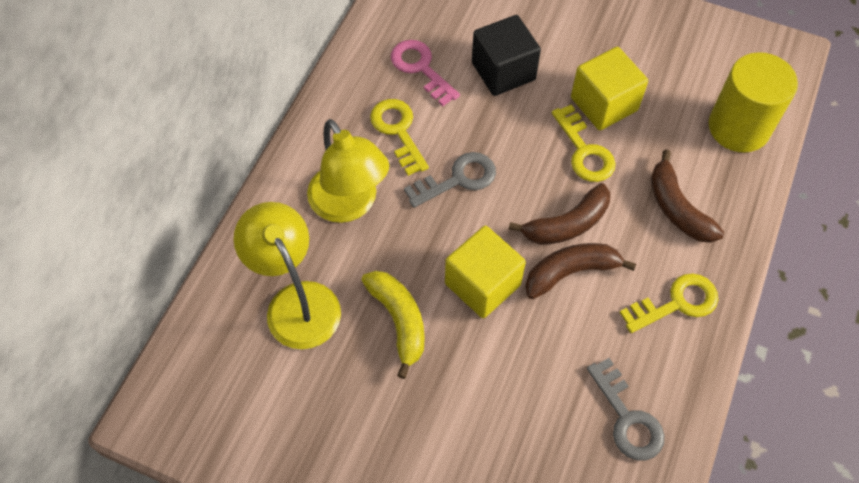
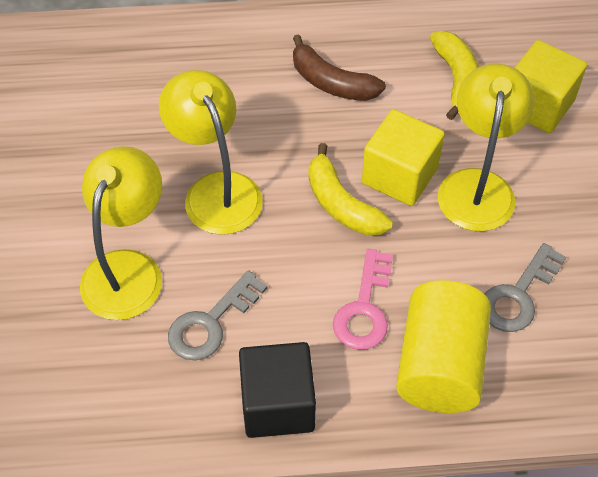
brown banana: 3 -> 1
yellow banana: 1 -> 2
yellow key: 3 -> 0
yellow lamp: 2 -> 3

